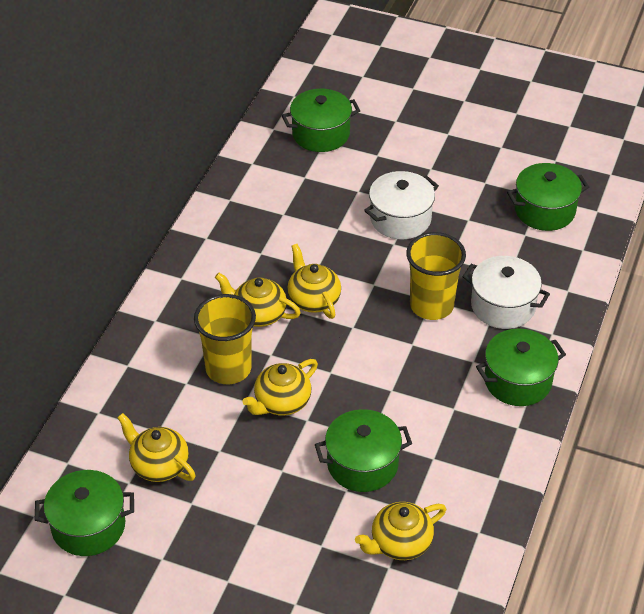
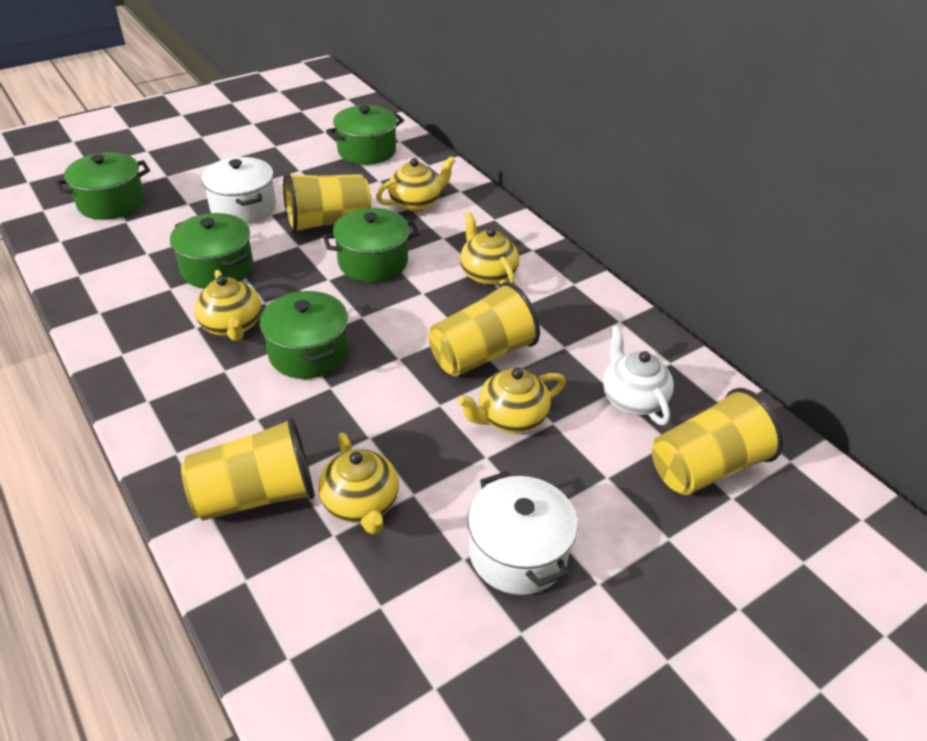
white teapot: 0 -> 1
yellow cup: 2 -> 4

